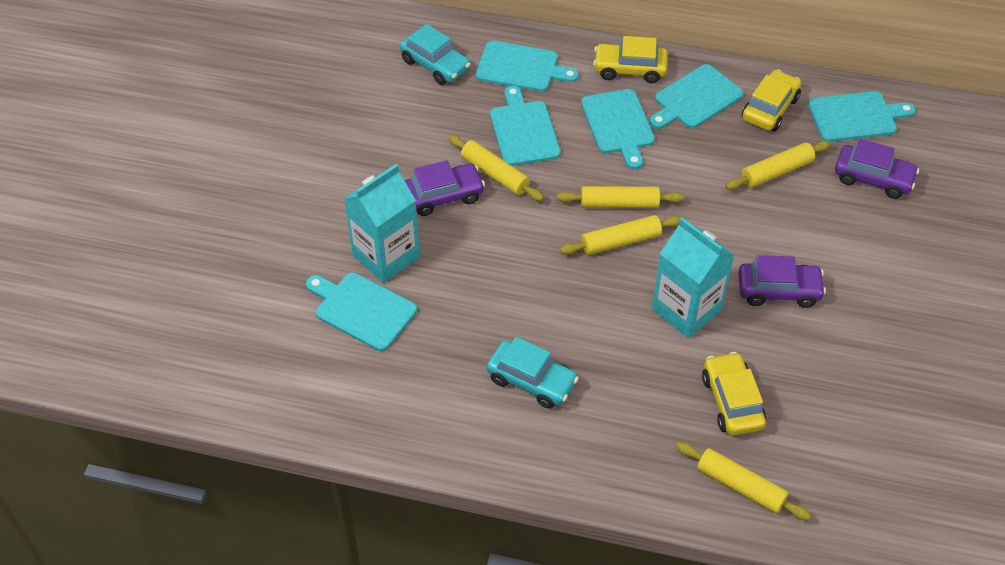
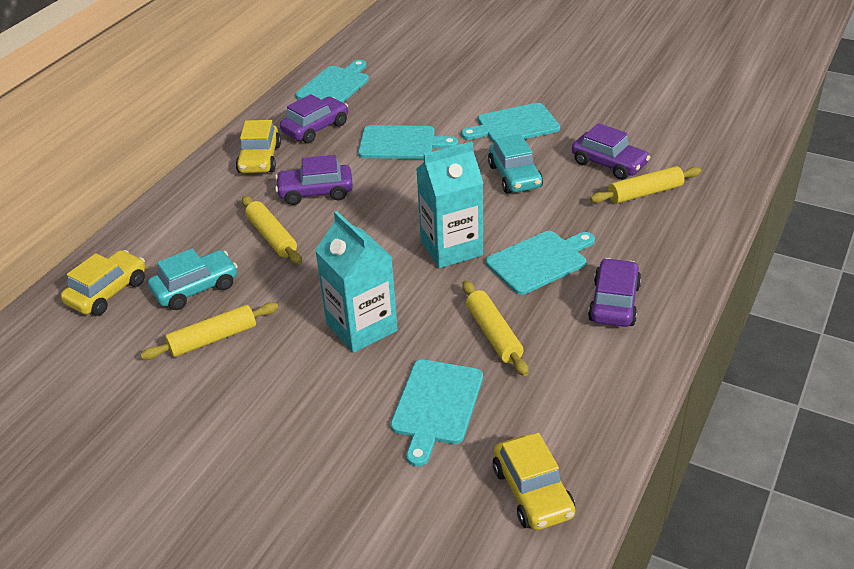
purple car: 3 -> 4
turquoise cutting board: 6 -> 5
yellow rolling pin: 5 -> 4

